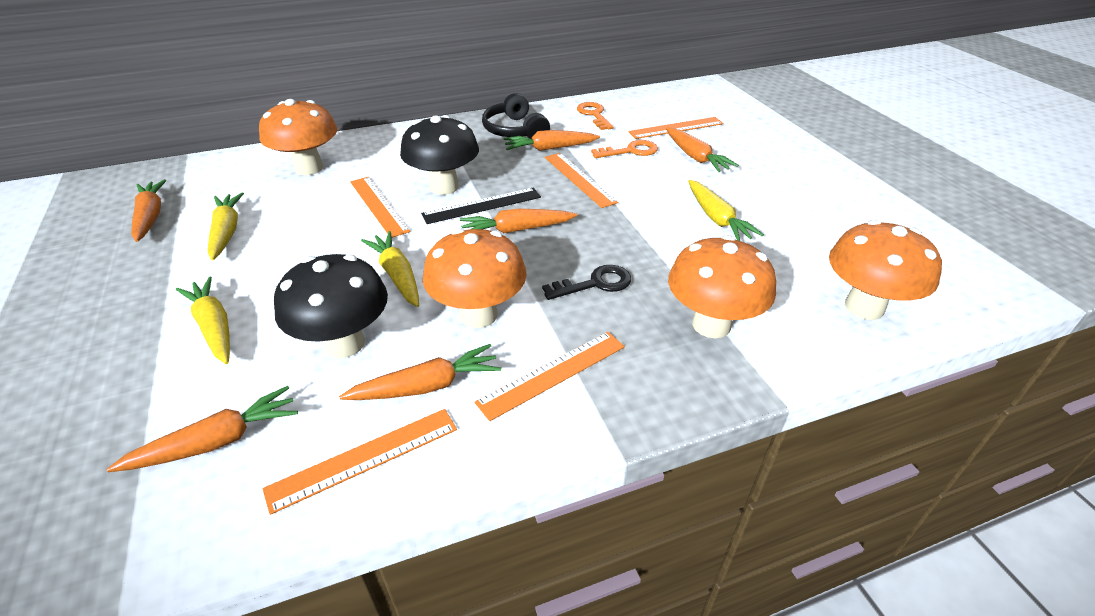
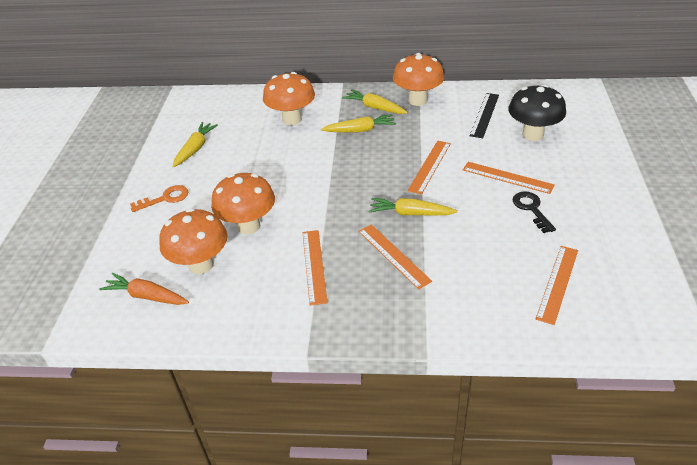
black headphones: 1 -> 0
black mushroom: 2 -> 1
orange carrot: 6 -> 1
orange key: 2 -> 1

